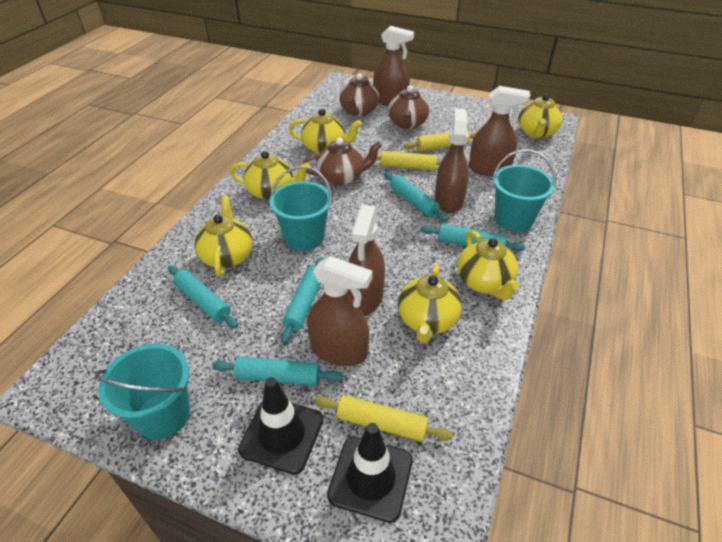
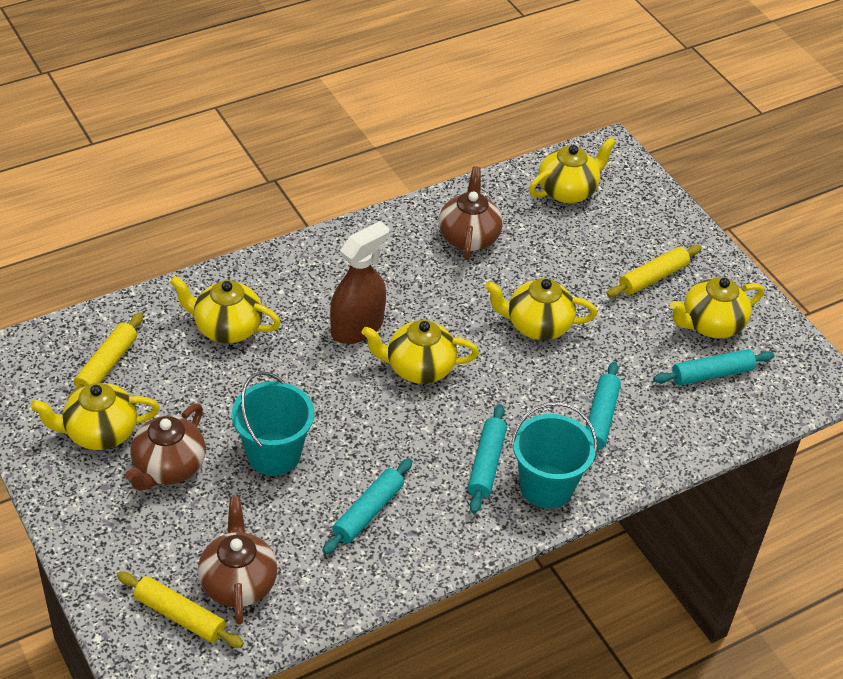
black traffic cone: 2 -> 0
brown spray bottle: 5 -> 1
turquoise bucket: 3 -> 2
turquoise rolling pin: 5 -> 4

